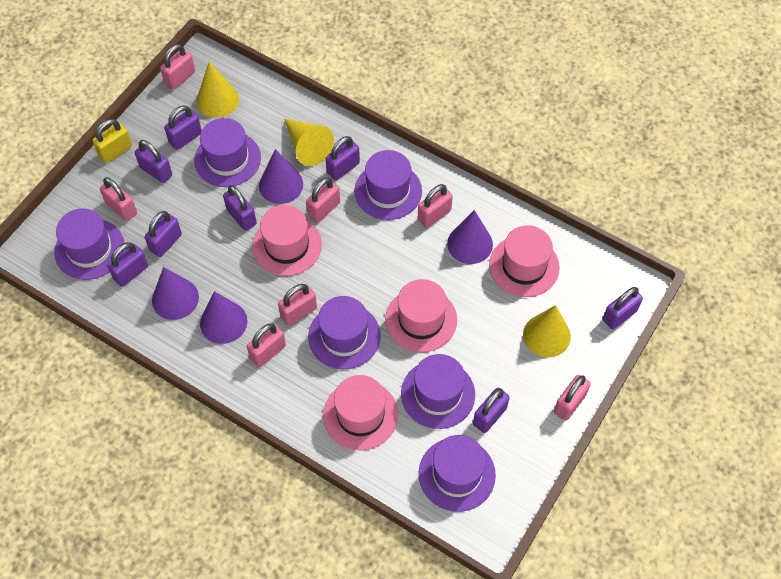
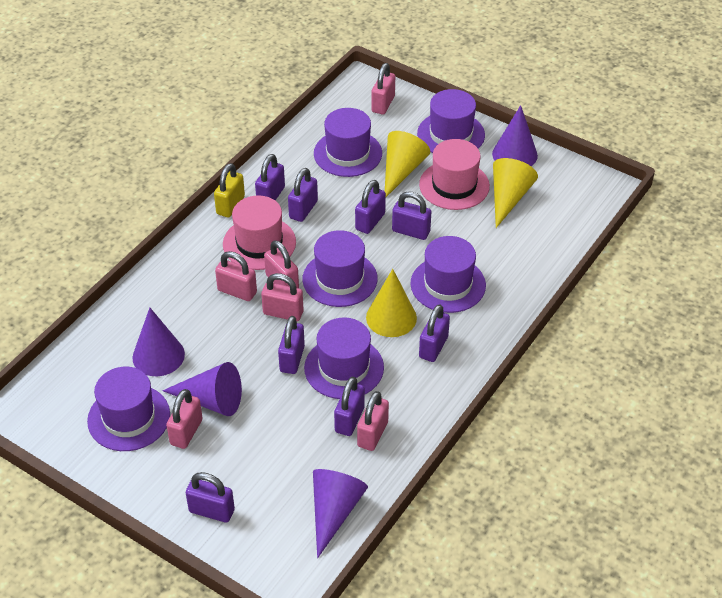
pink hat: 4 -> 2
pink padlock: 7 -> 6

